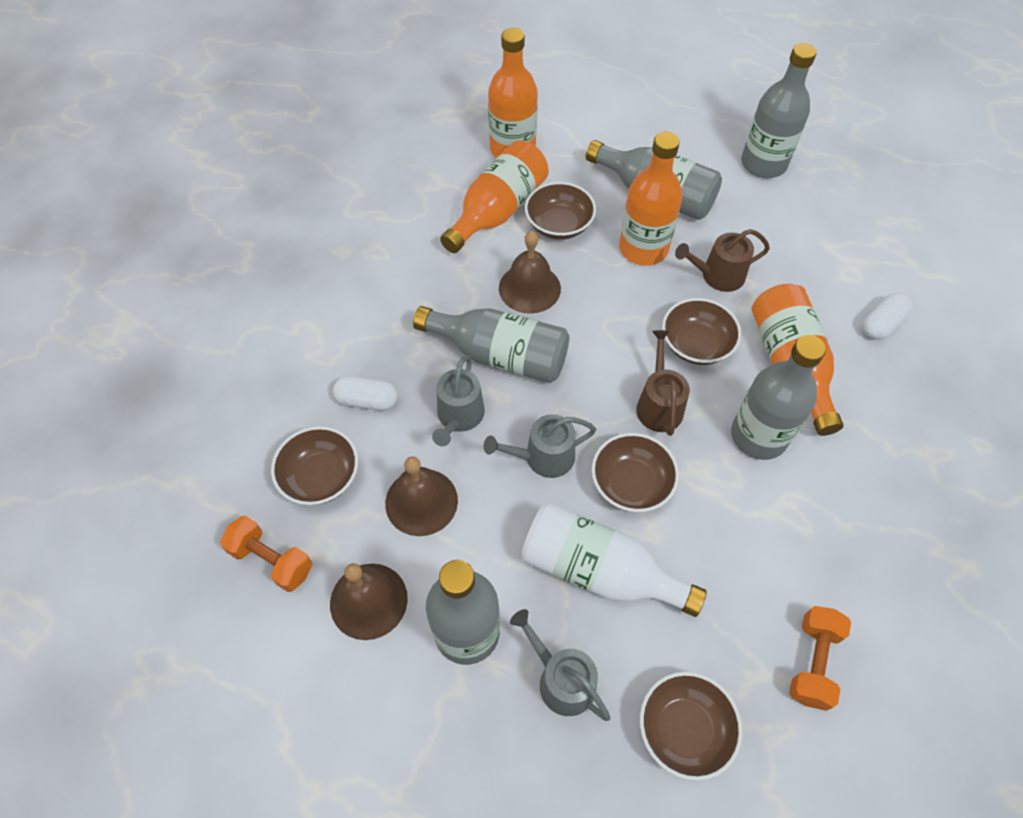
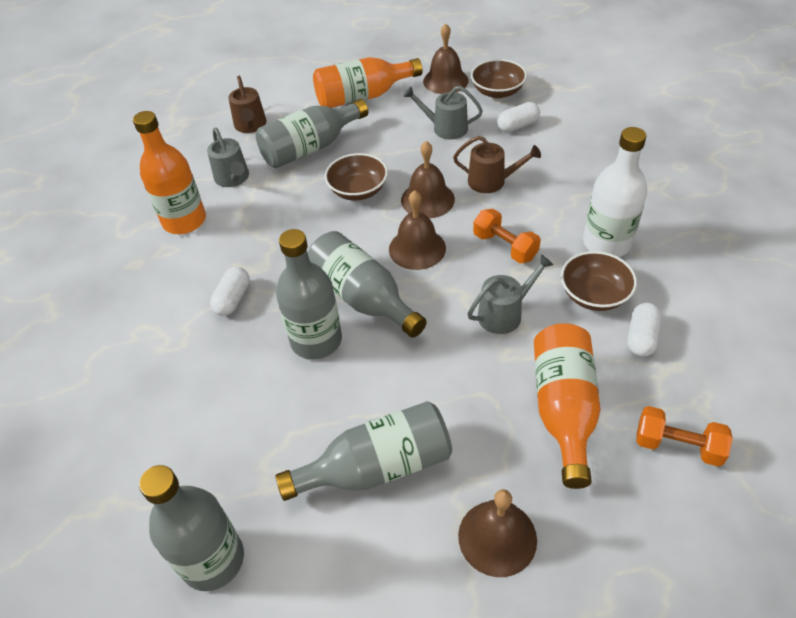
brown bell: 3 -> 4
brown bowl: 5 -> 3
orange bottle: 4 -> 3
white capsule: 2 -> 3

